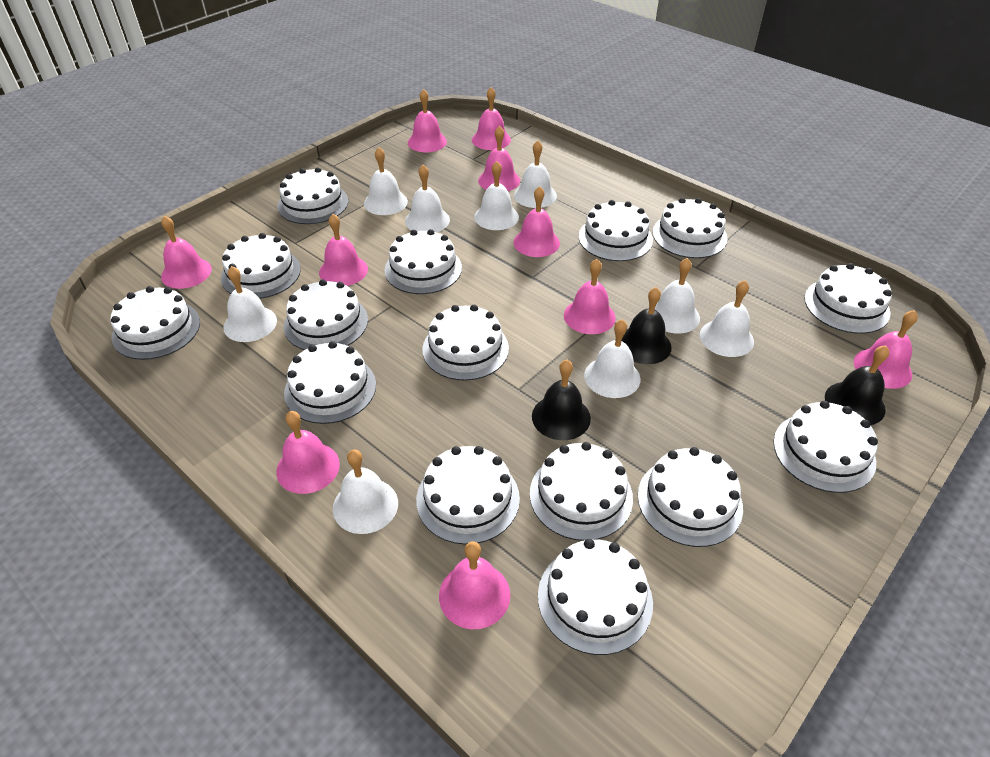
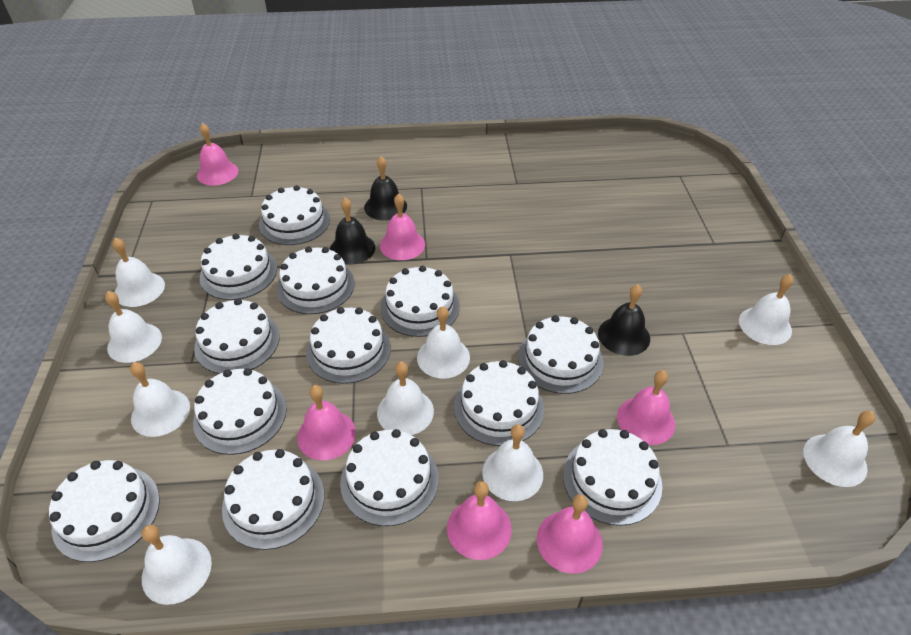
pink bell: 10 -> 6
white cake: 15 -> 13

